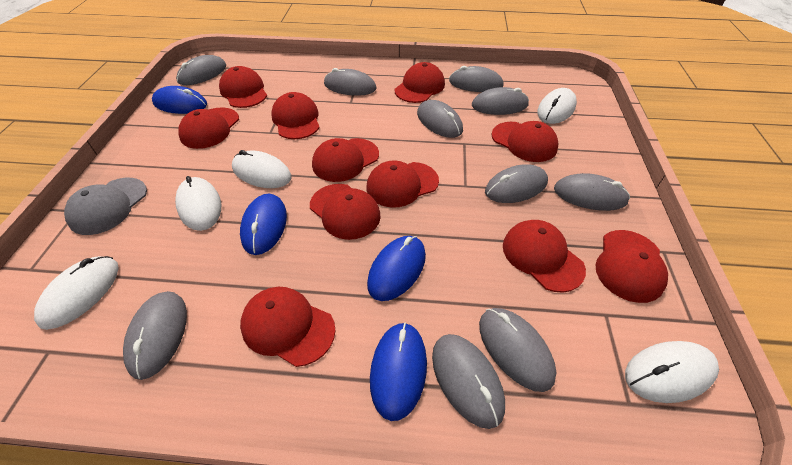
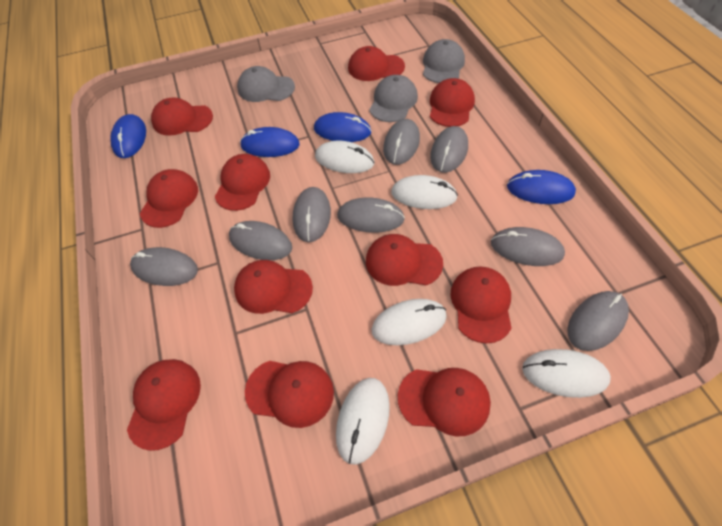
grey cap: 1 -> 3
grey mouse: 10 -> 8

